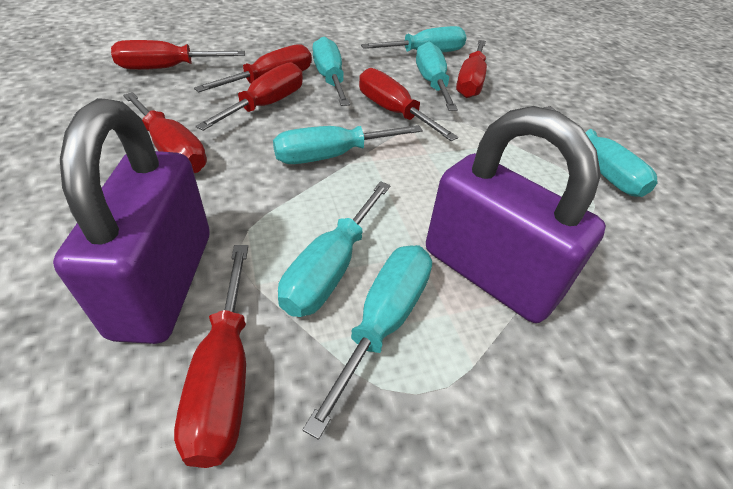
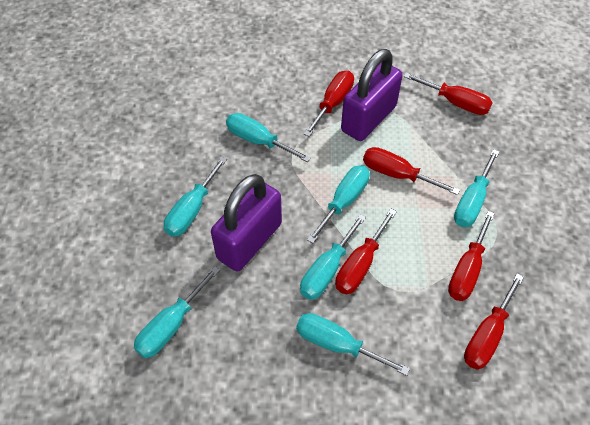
red screwdriver: 7 -> 6

